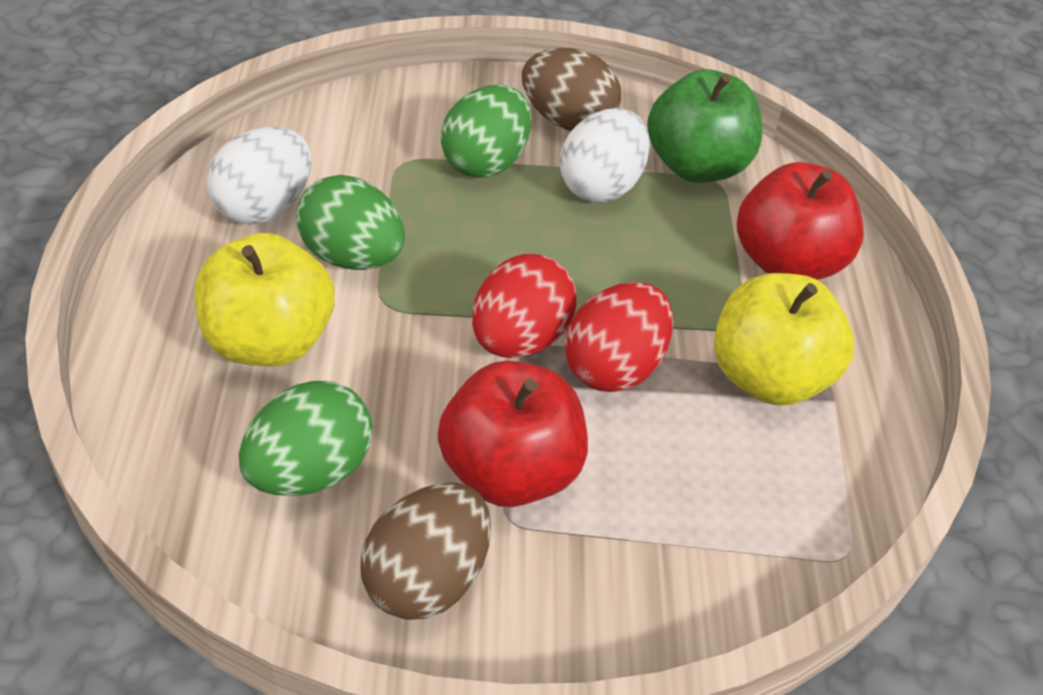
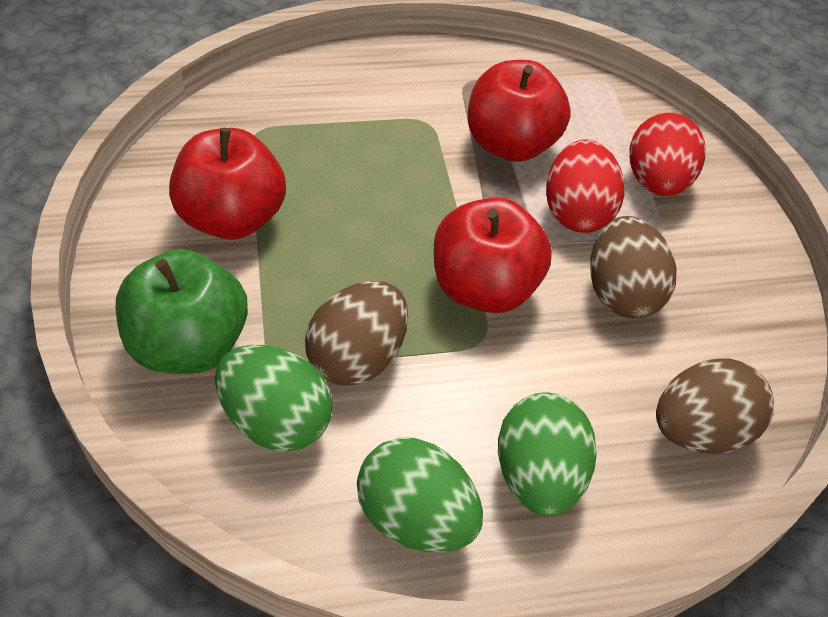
brown egg: 2 -> 3
red apple: 2 -> 3
white egg: 2 -> 0
yellow apple: 2 -> 0

